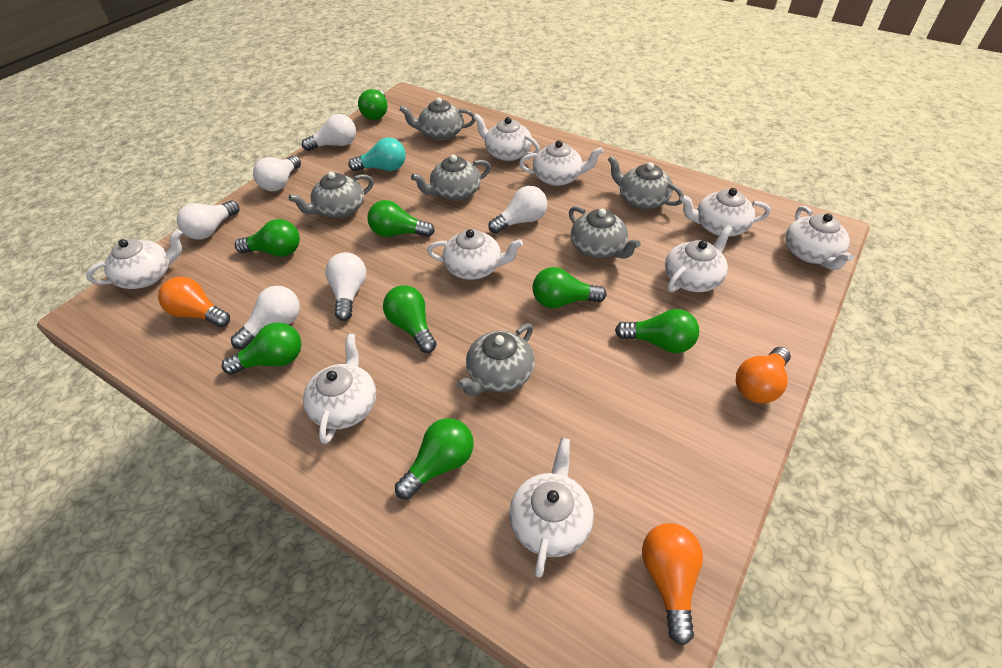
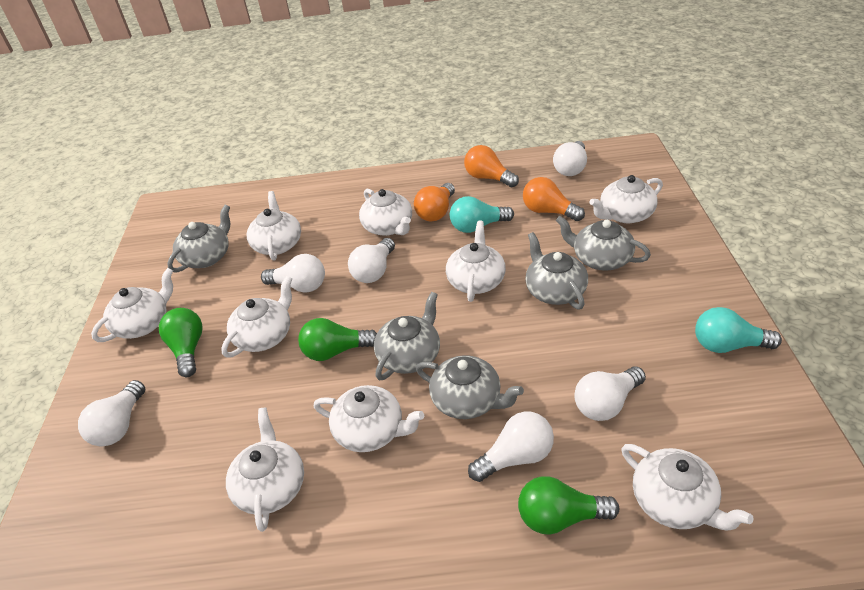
green light bulb: 8 -> 3
grey teapot: 6 -> 5
turquoise light bulb: 1 -> 2

